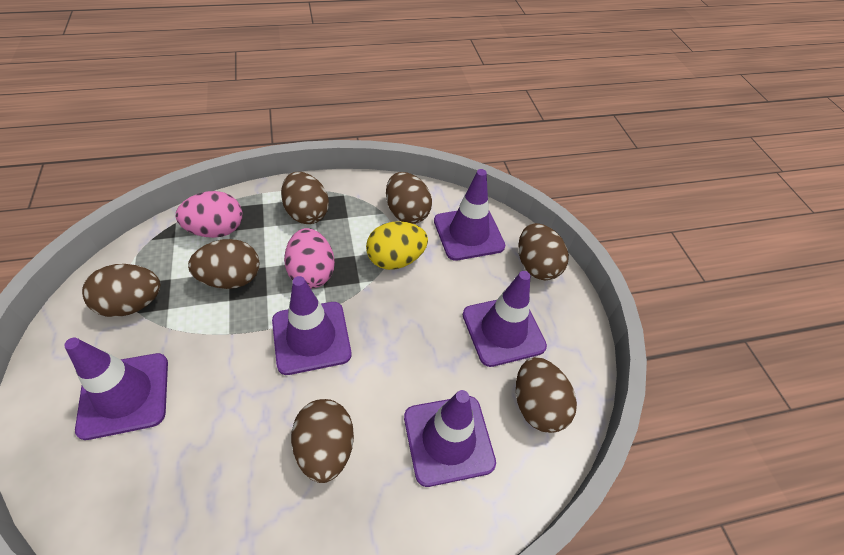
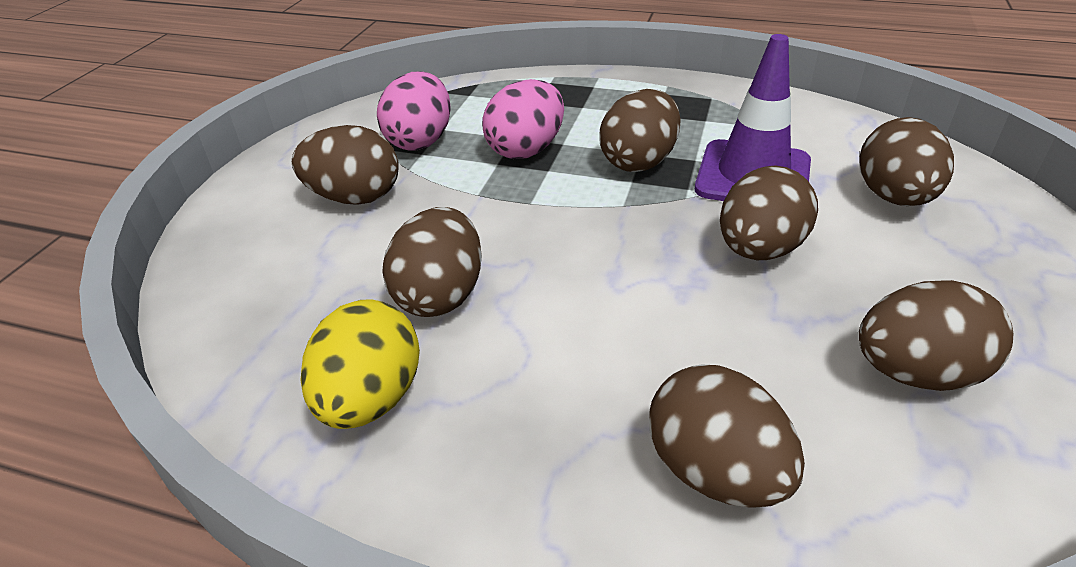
purple traffic cone: 5 -> 1

